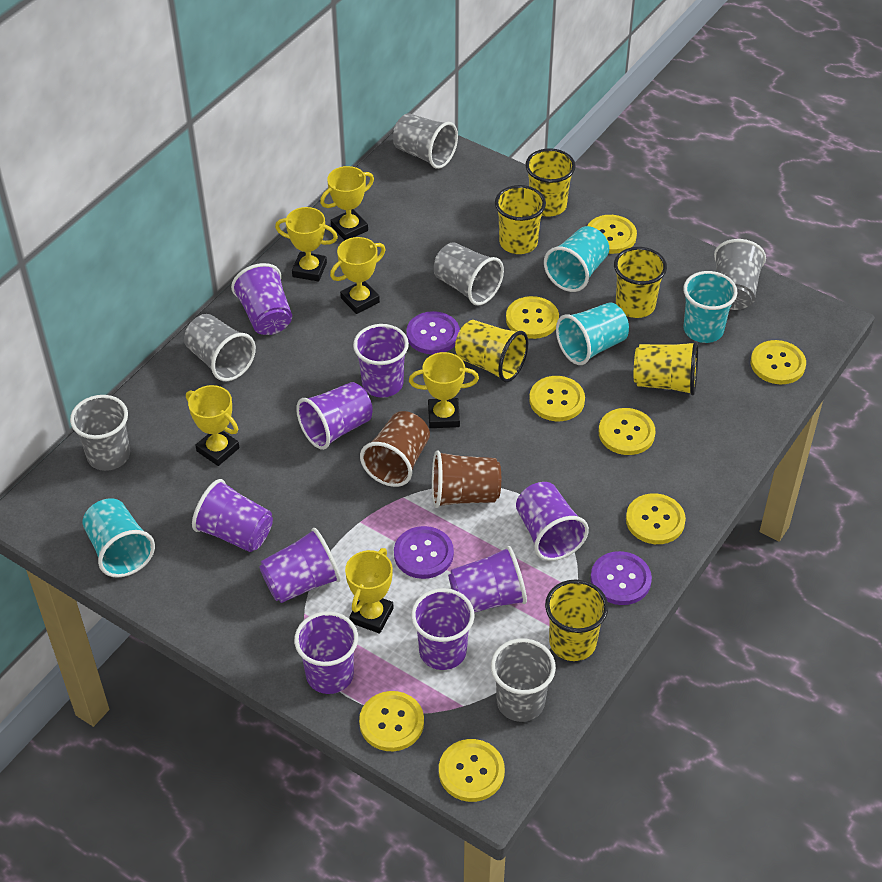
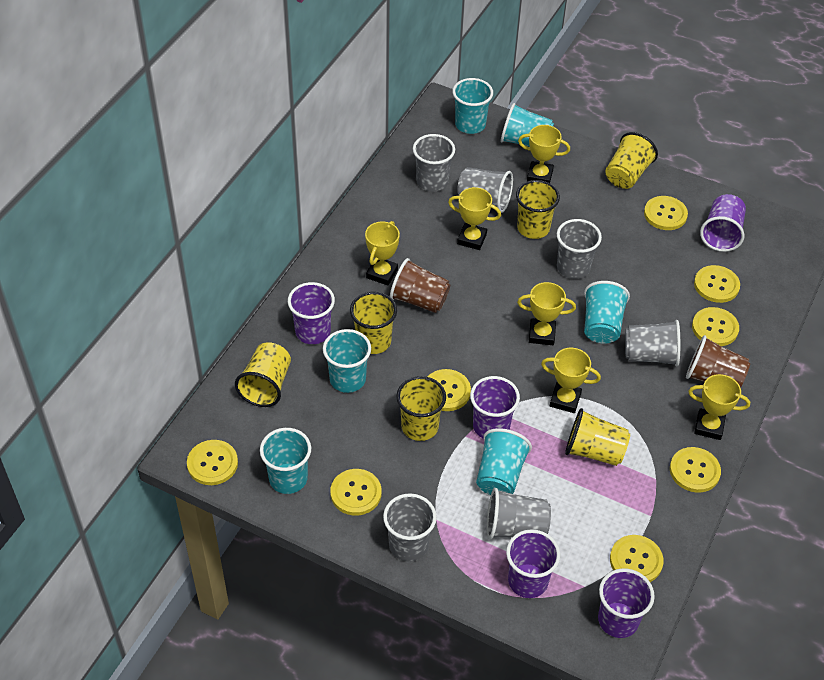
purple button: 3 -> 0
purple cup: 9 -> 5
turquoise cup: 4 -> 6

